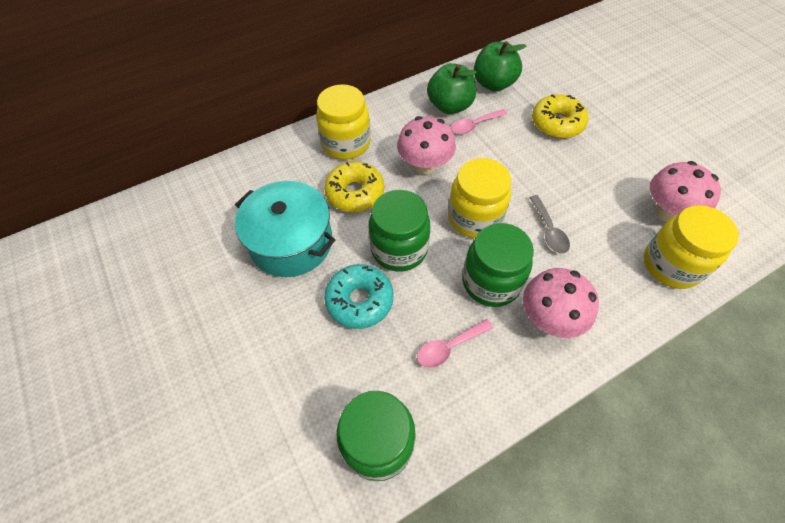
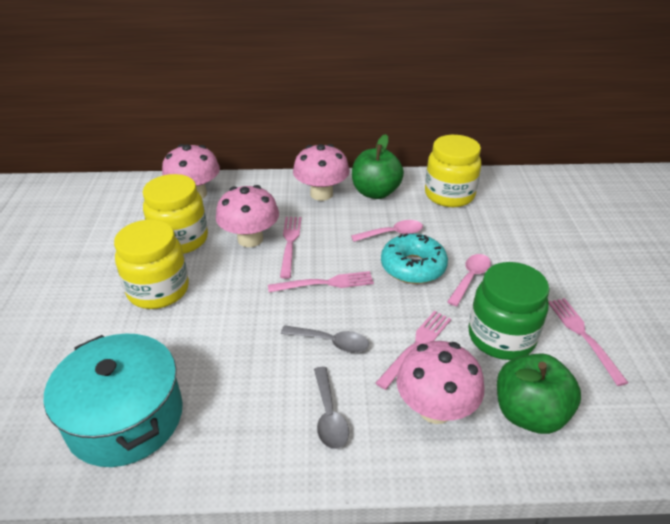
green jar: 3 -> 1
grey spoon: 1 -> 2
pink fork: 0 -> 4
pink mushroom: 3 -> 4
yellow donut: 2 -> 0

